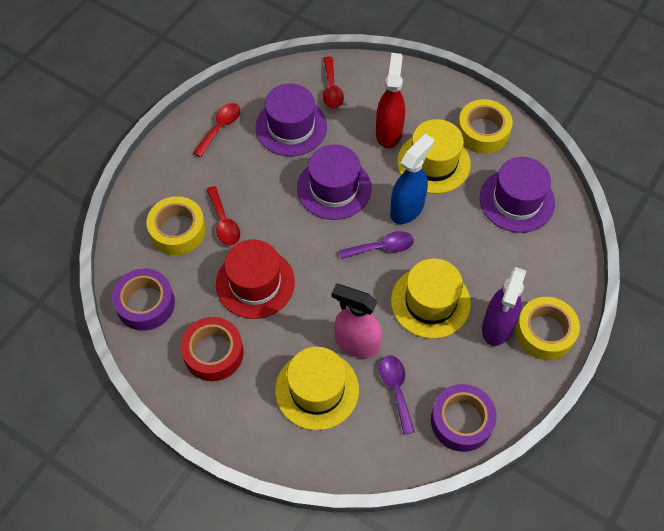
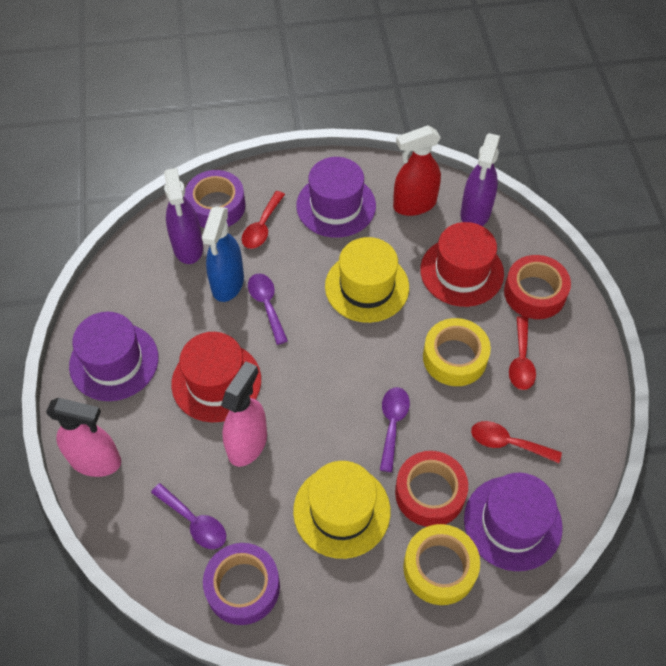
pink spray bottle: 1 -> 2
purple spoon: 2 -> 3
purple spray bottle: 1 -> 2
red hat: 1 -> 2
red tape: 1 -> 2
yellow hat: 3 -> 2
yellow tape: 3 -> 2

